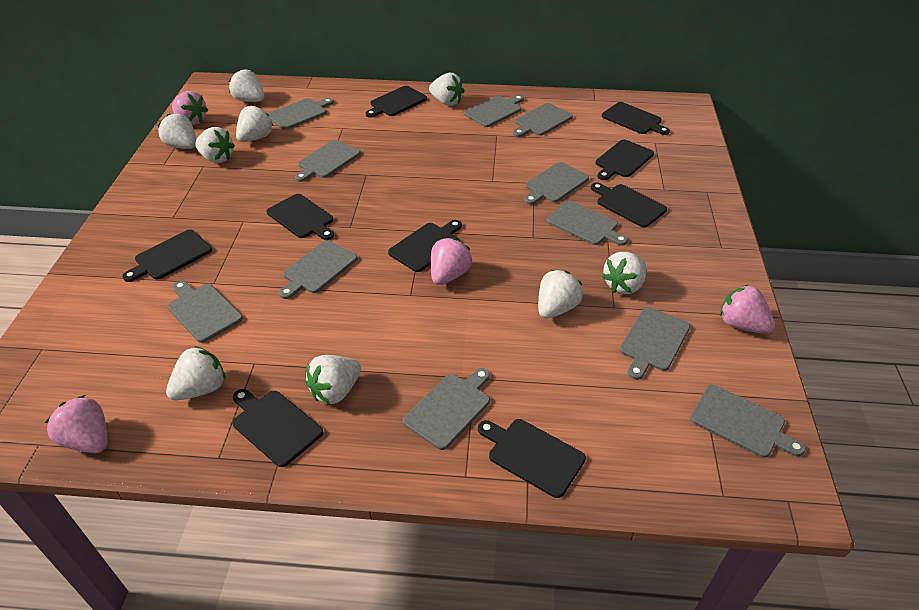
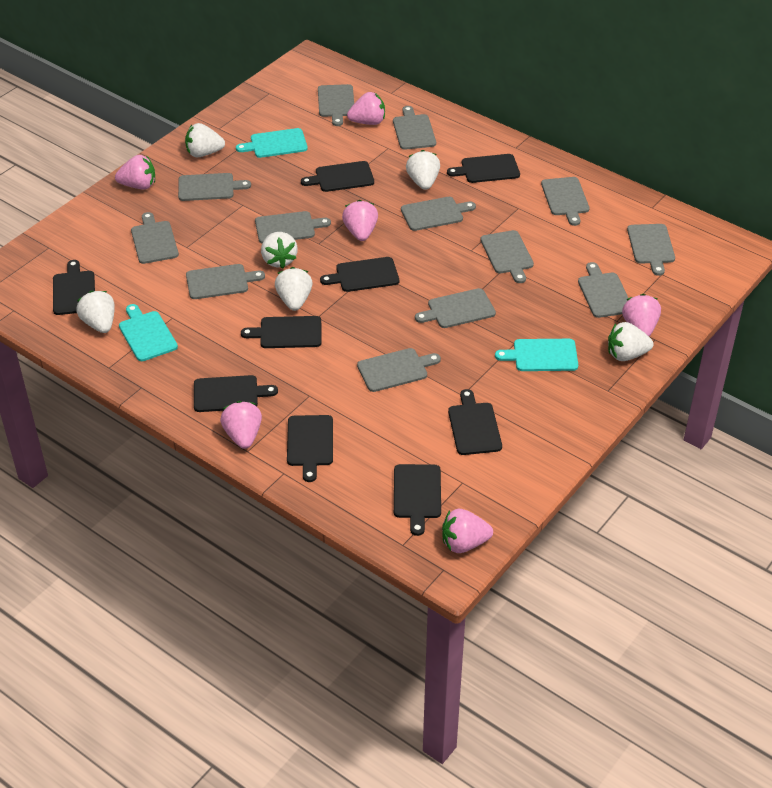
grey cutting board: 11 -> 13
pink strawberry: 4 -> 6
turquoise cutting board: 0 -> 3
white strawberry: 9 -> 6

